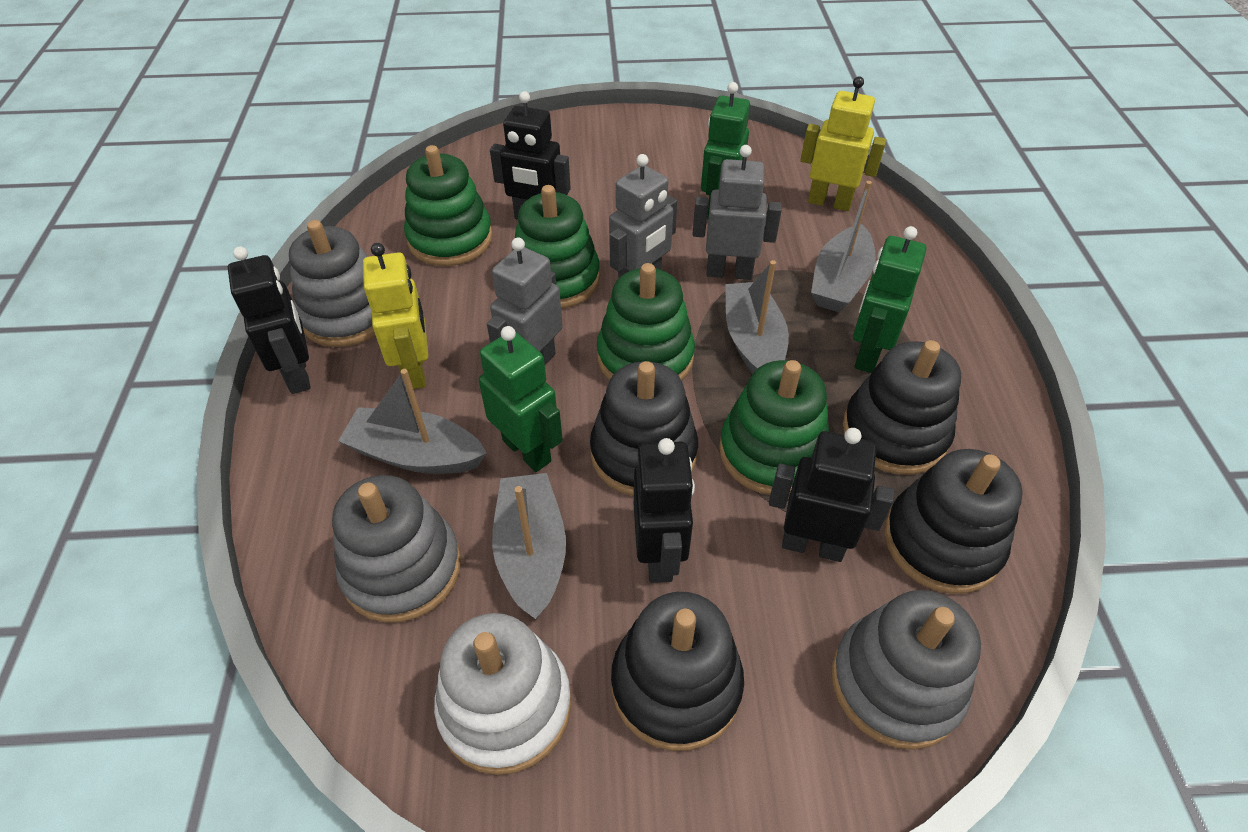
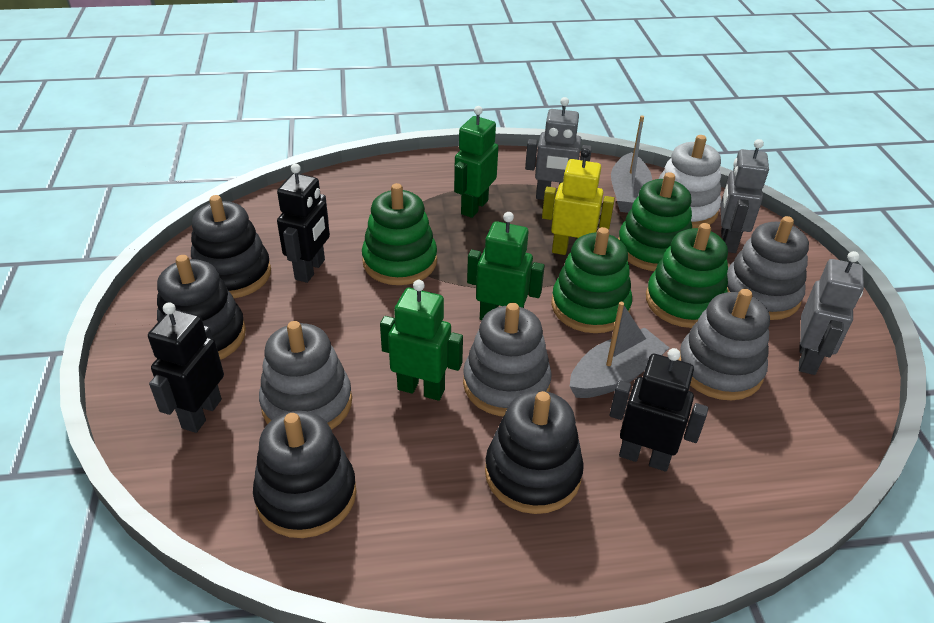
black robot: 4 -> 3
grey boat: 4 -> 2
grey stacking toy: 3 -> 4
yellow robot: 2 -> 1

